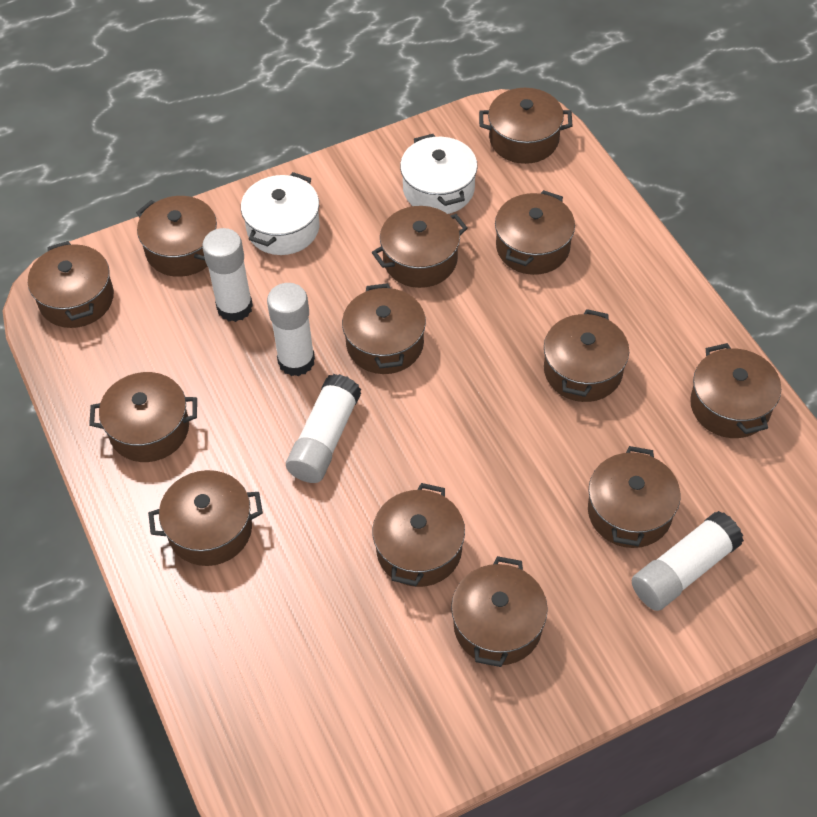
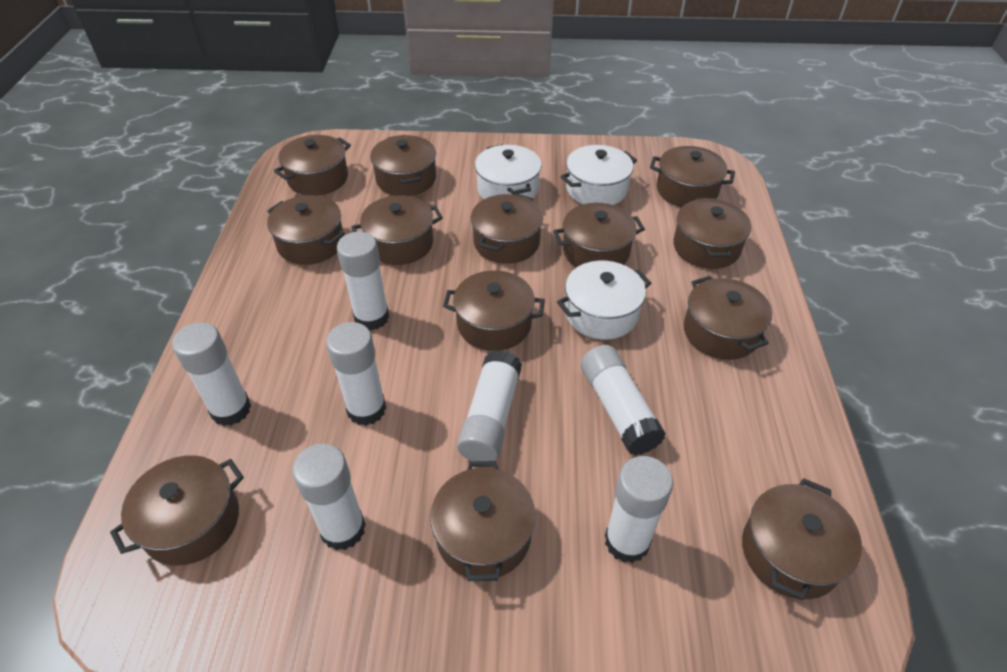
white glue stick: 4 -> 7
white pot: 2 -> 3

